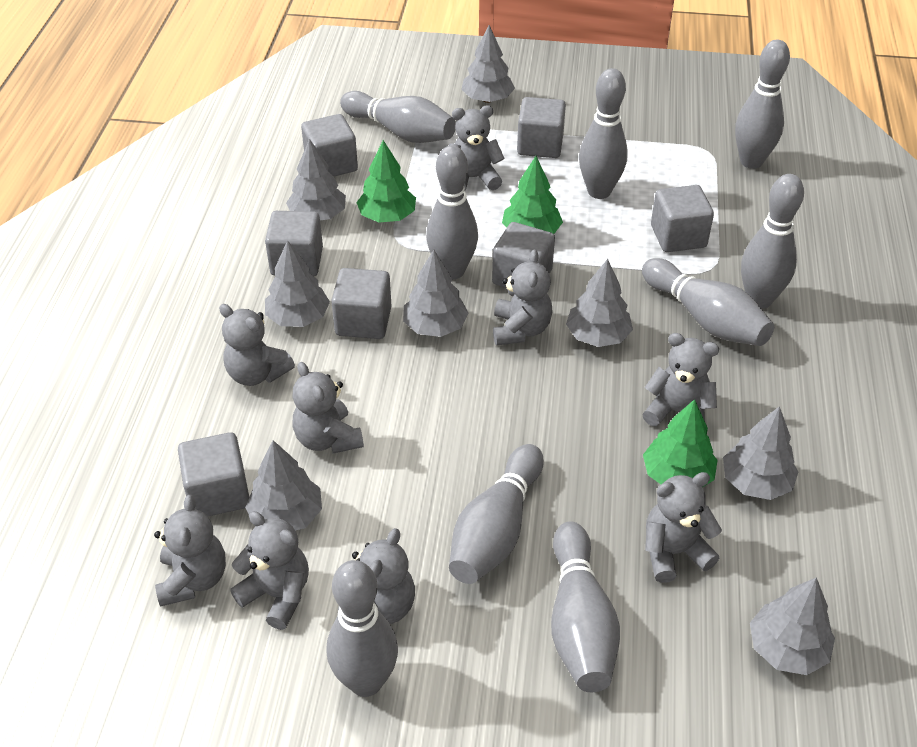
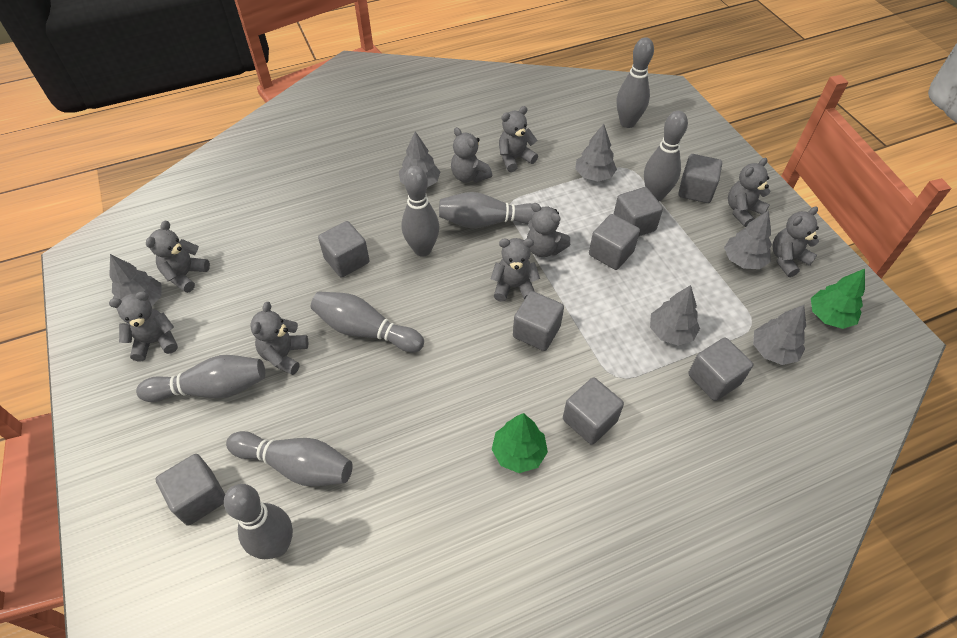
green tree: 3 -> 2
grey bowling pin: 9 -> 8
grey cube: 7 -> 8
grey tree: 8 -> 6

